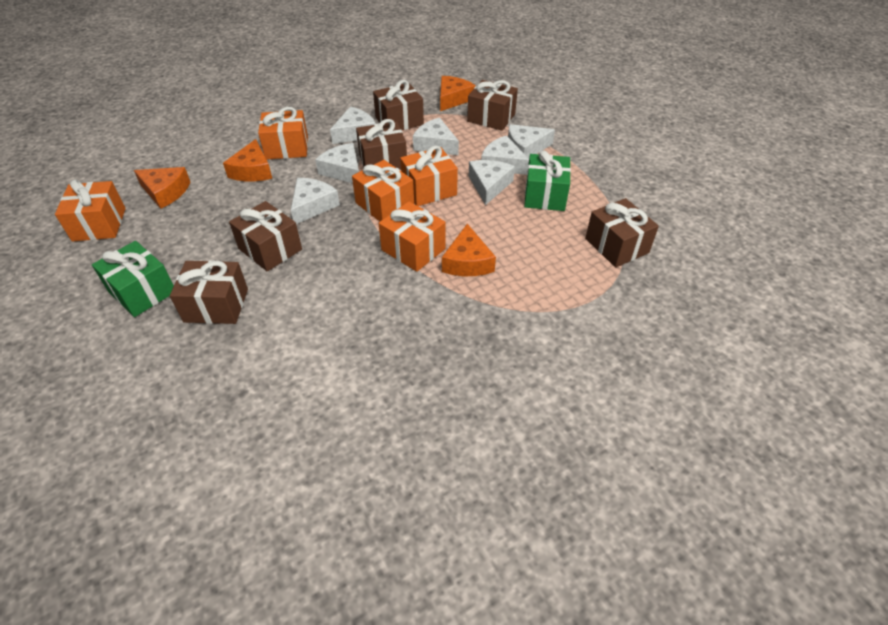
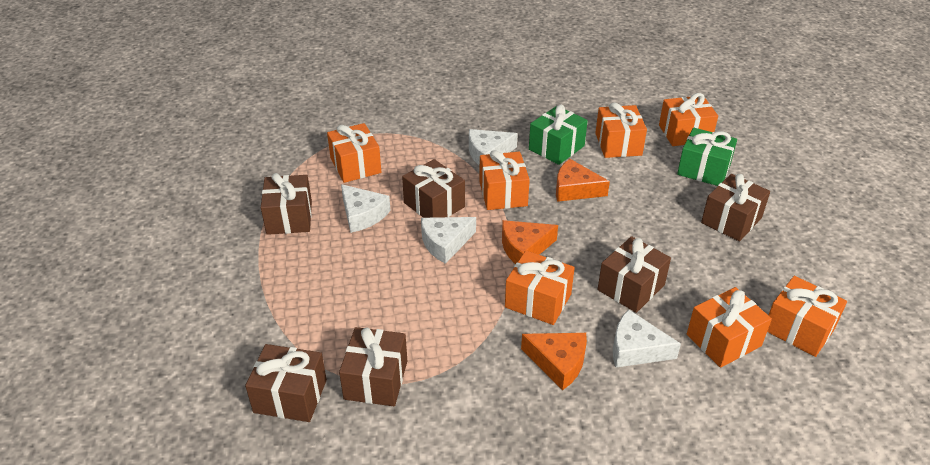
orange cheese: 4 -> 3
orange gift: 5 -> 7
white cheese: 7 -> 4

